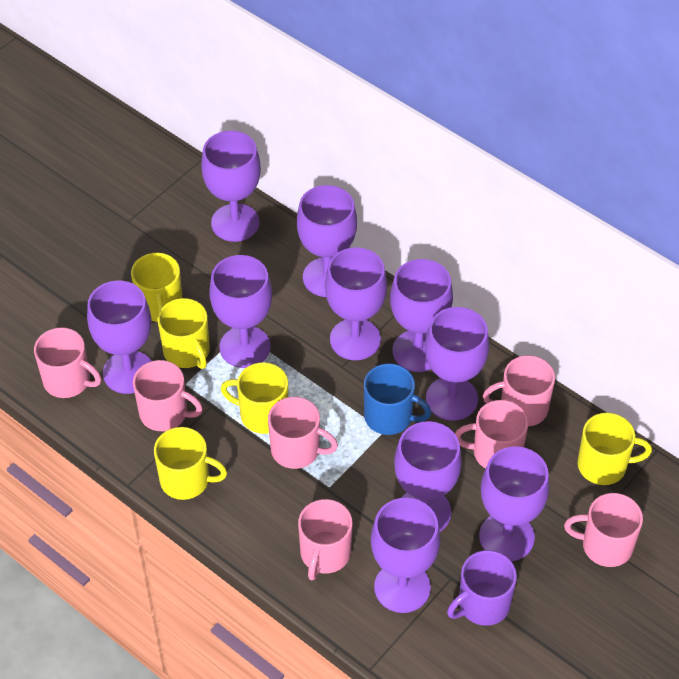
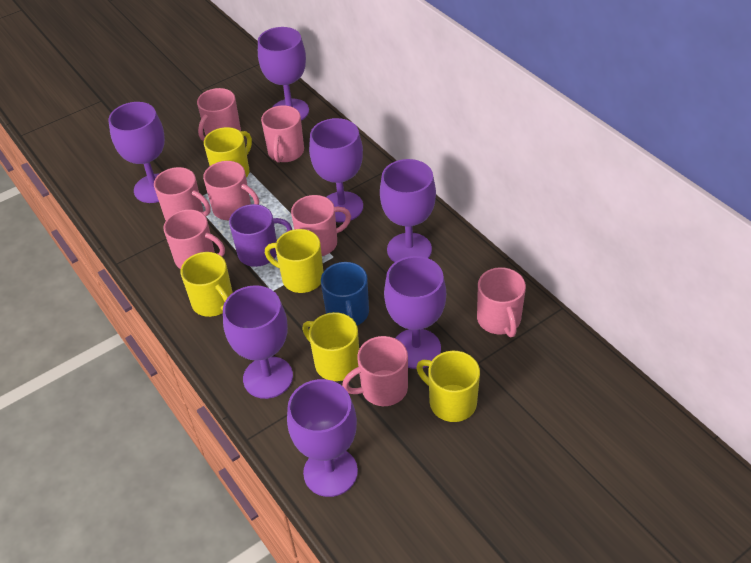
pink mug: 7 -> 8
purple goblet: 10 -> 7

